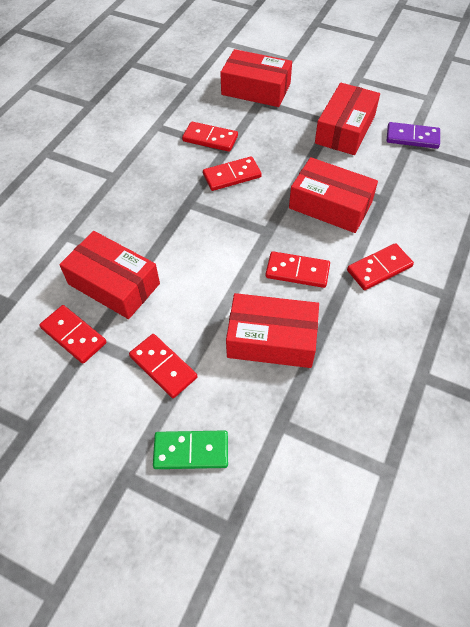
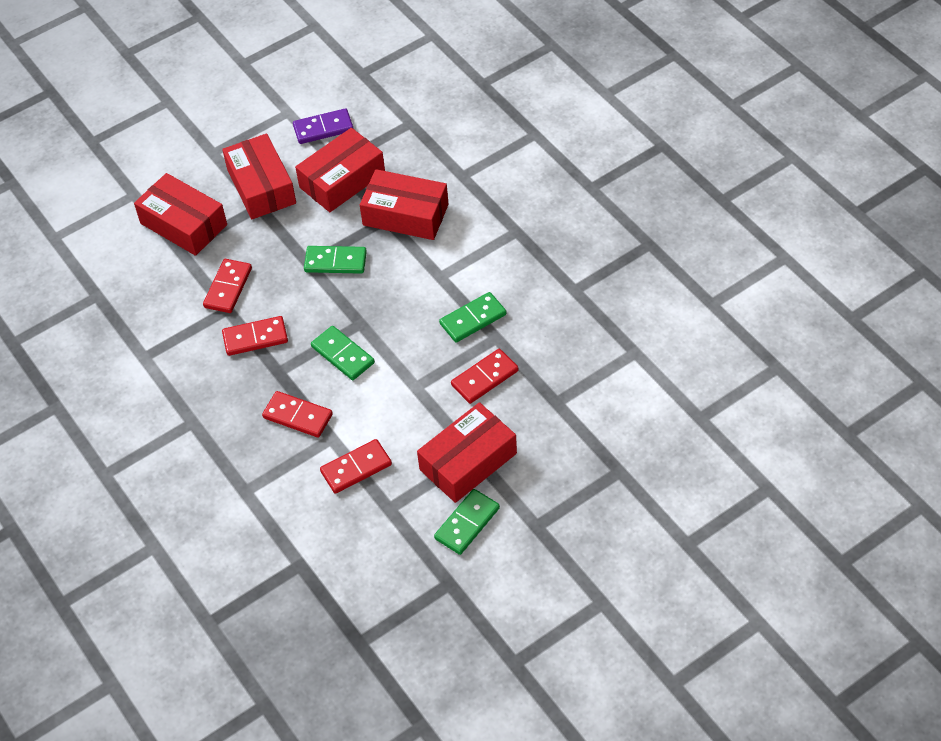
green domino: 1 -> 4
red domino: 6 -> 5

